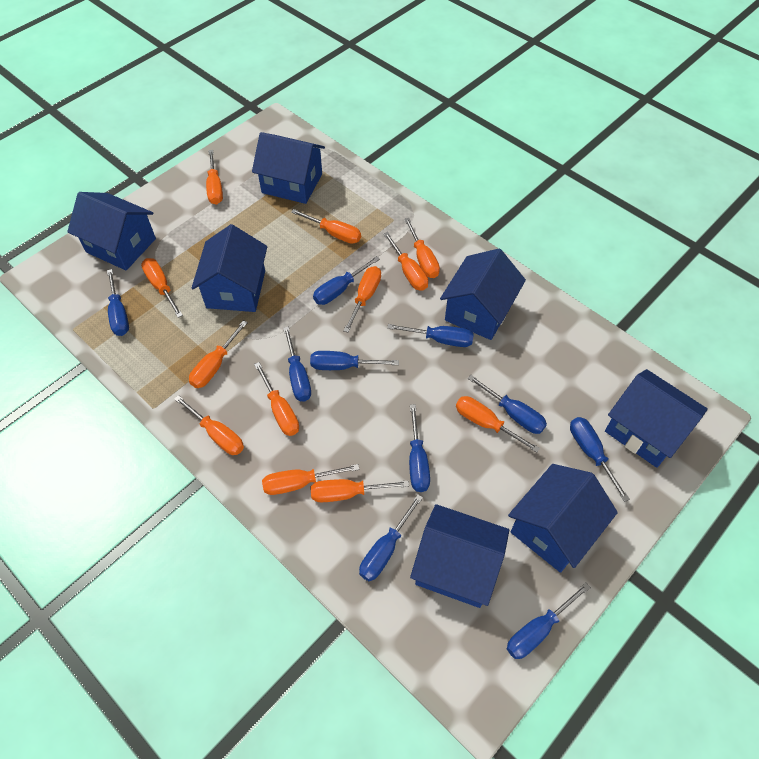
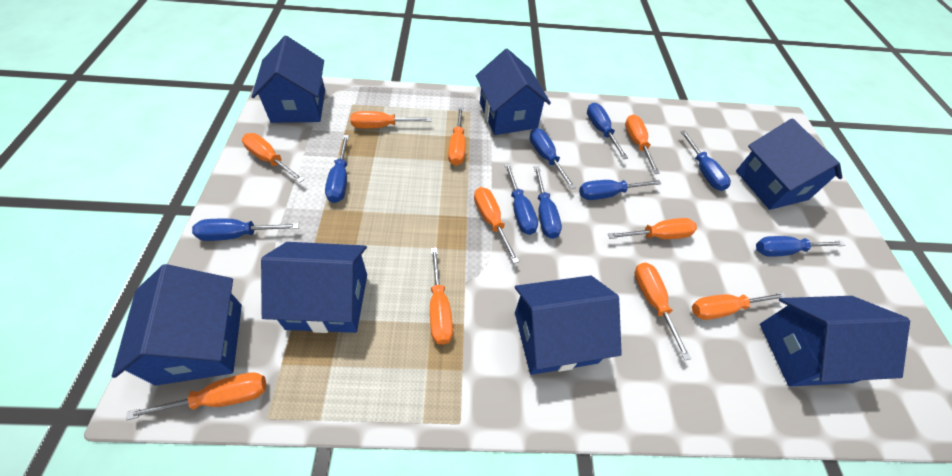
blue screwdriver: 10 -> 9
orange screwdriver: 12 -> 10

